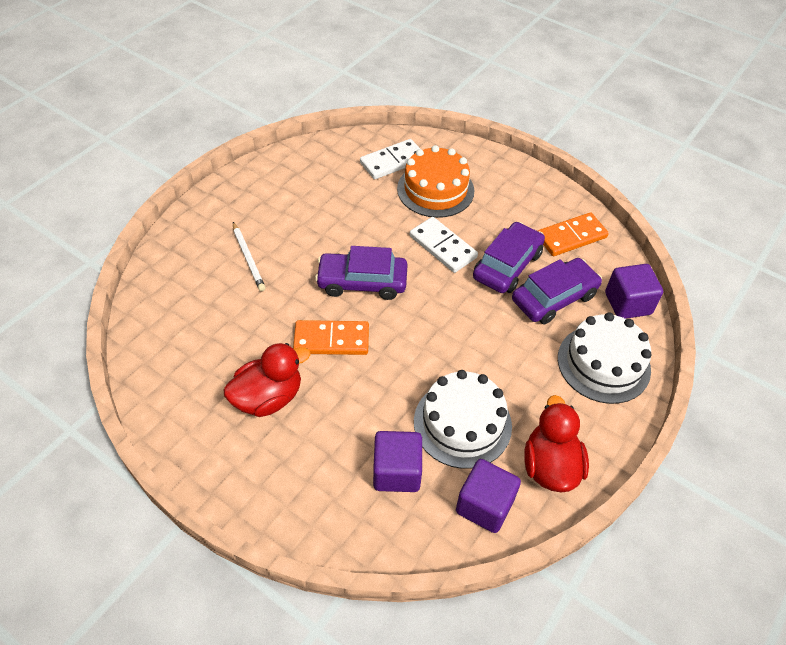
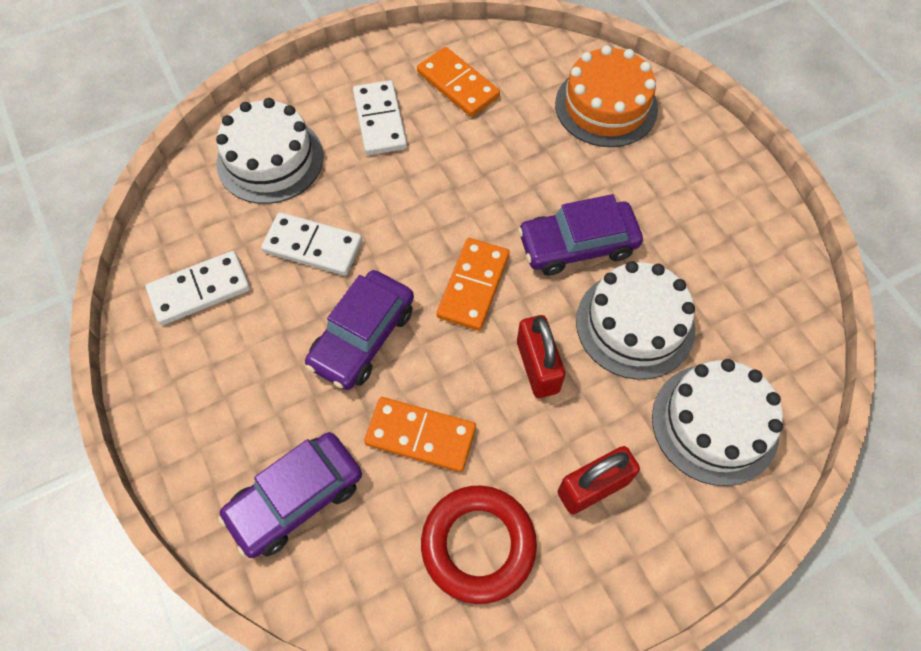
orange domino: 2 -> 3
purple cube: 3 -> 0
red duck: 2 -> 0
red padlock: 0 -> 2
red ring: 0 -> 1
white cake: 2 -> 3
white domino: 2 -> 3
white pencil: 1 -> 0

